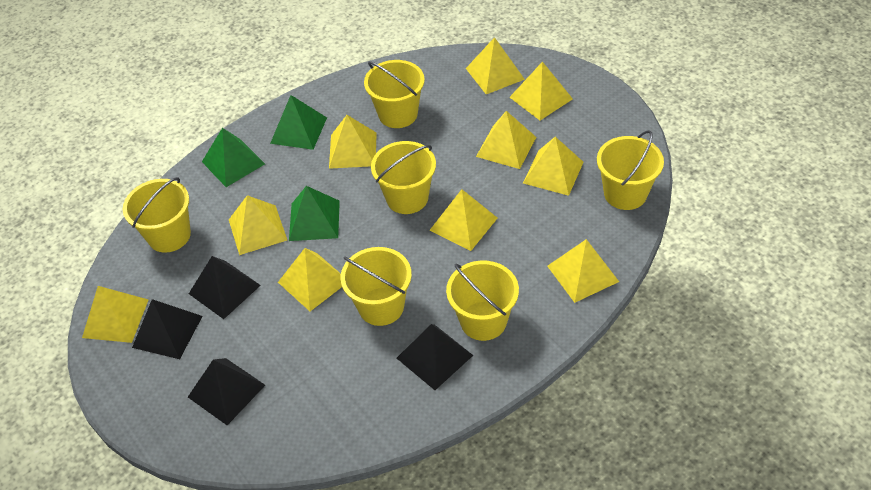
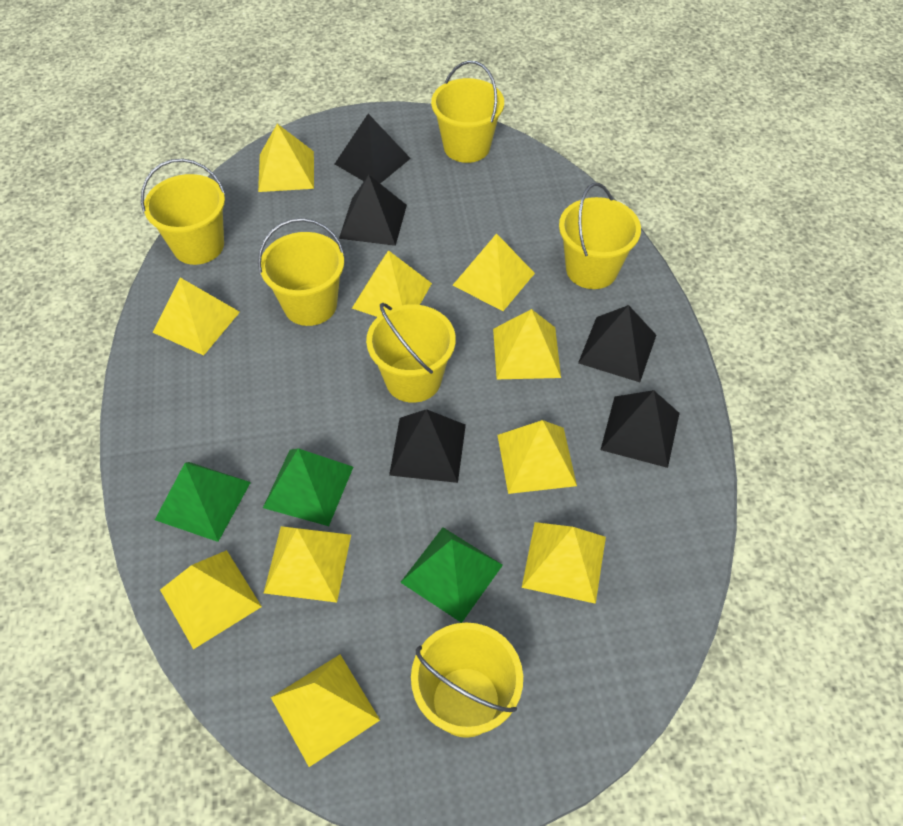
black pyramid: 4 -> 5

